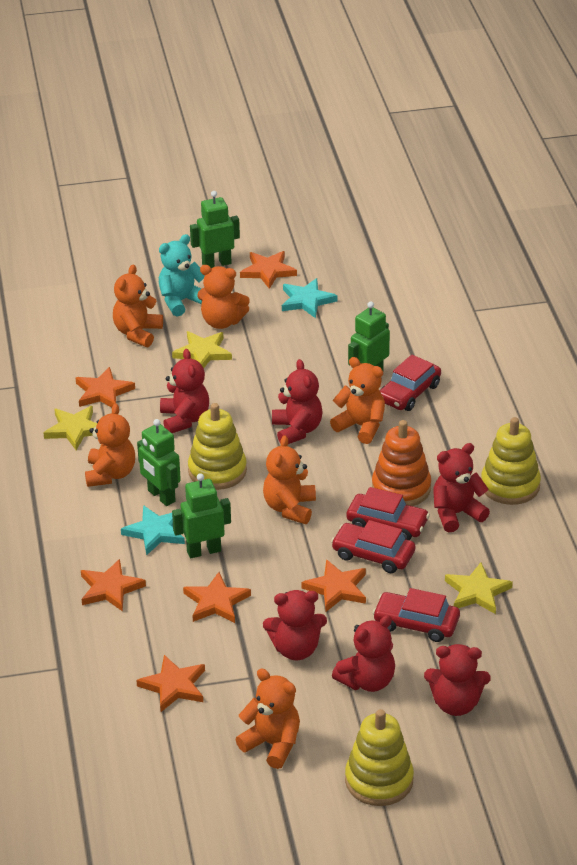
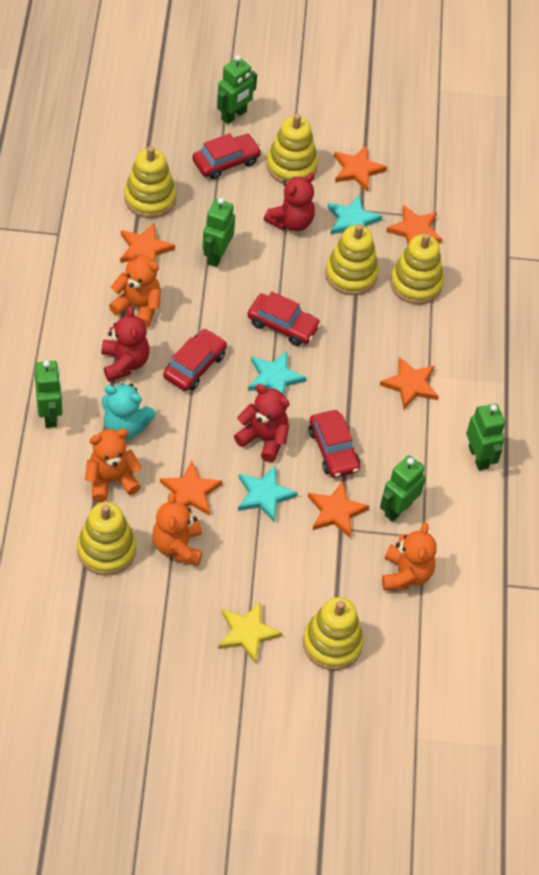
green robot: 4 -> 5
orange stacking toy: 1 -> 0
orange teddy bear: 6 -> 4
red teddy bear: 6 -> 3
turquoise star: 2 -> 3
yellow stacking toy: 3 -> 6
yellow star: 3 -> 1

